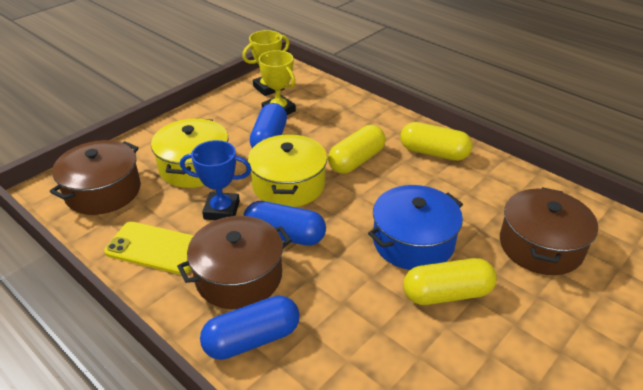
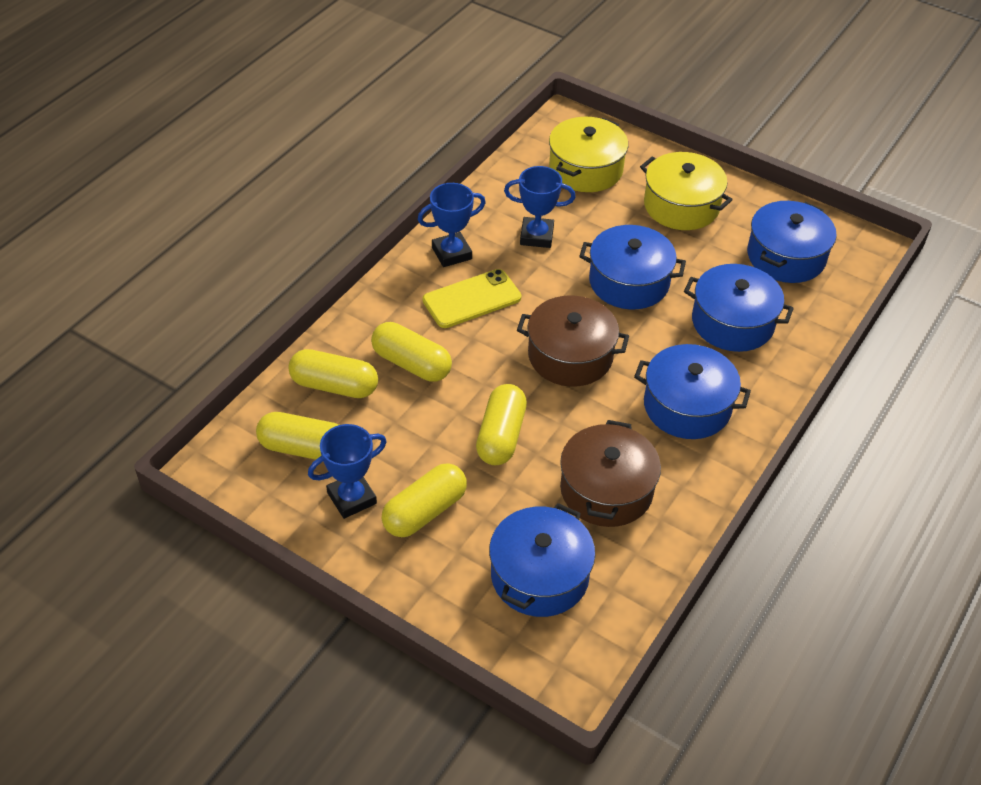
blue capsule: 3 -> 0
blue pot: 1 -> 5
blue trophy: 1 -> 3
brown pot: 3 -> 2
yellow capsule: 3 -> 5
yellow trophy: 2 -> 0

